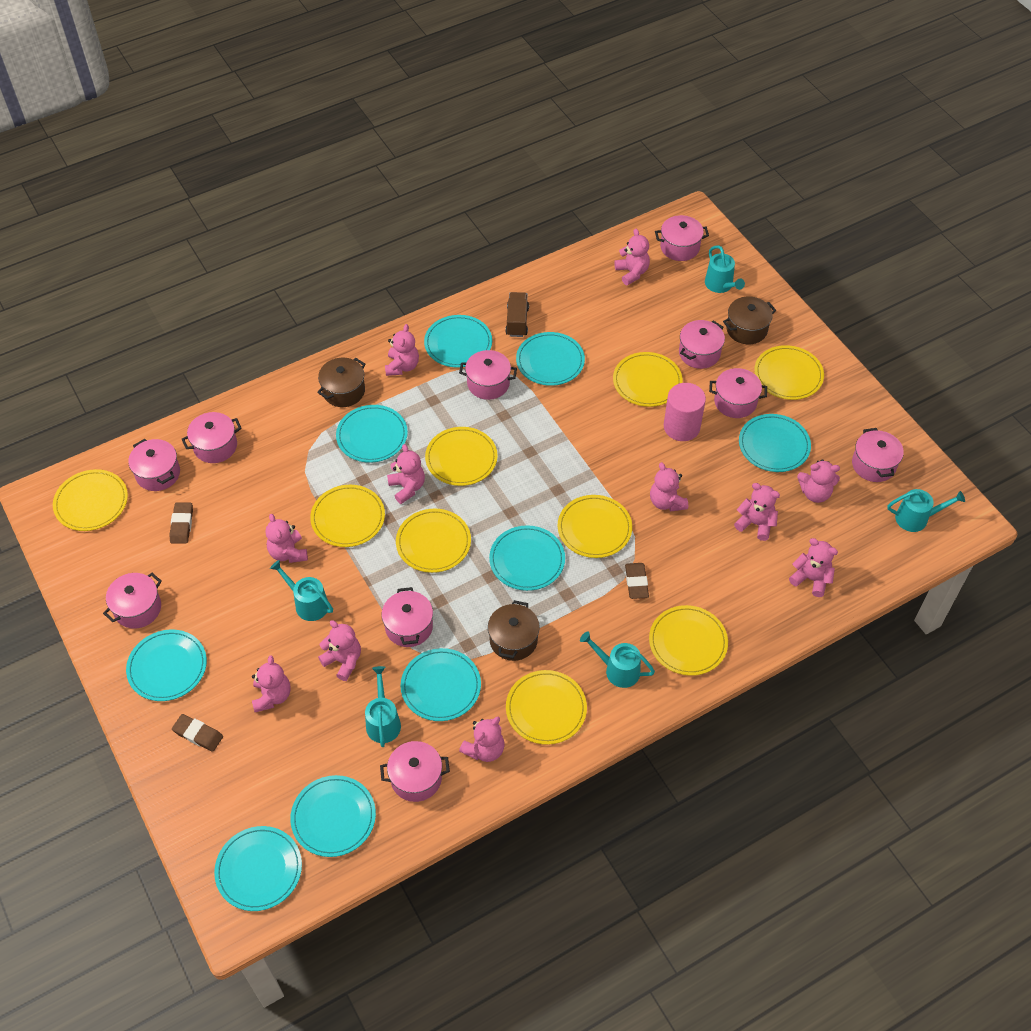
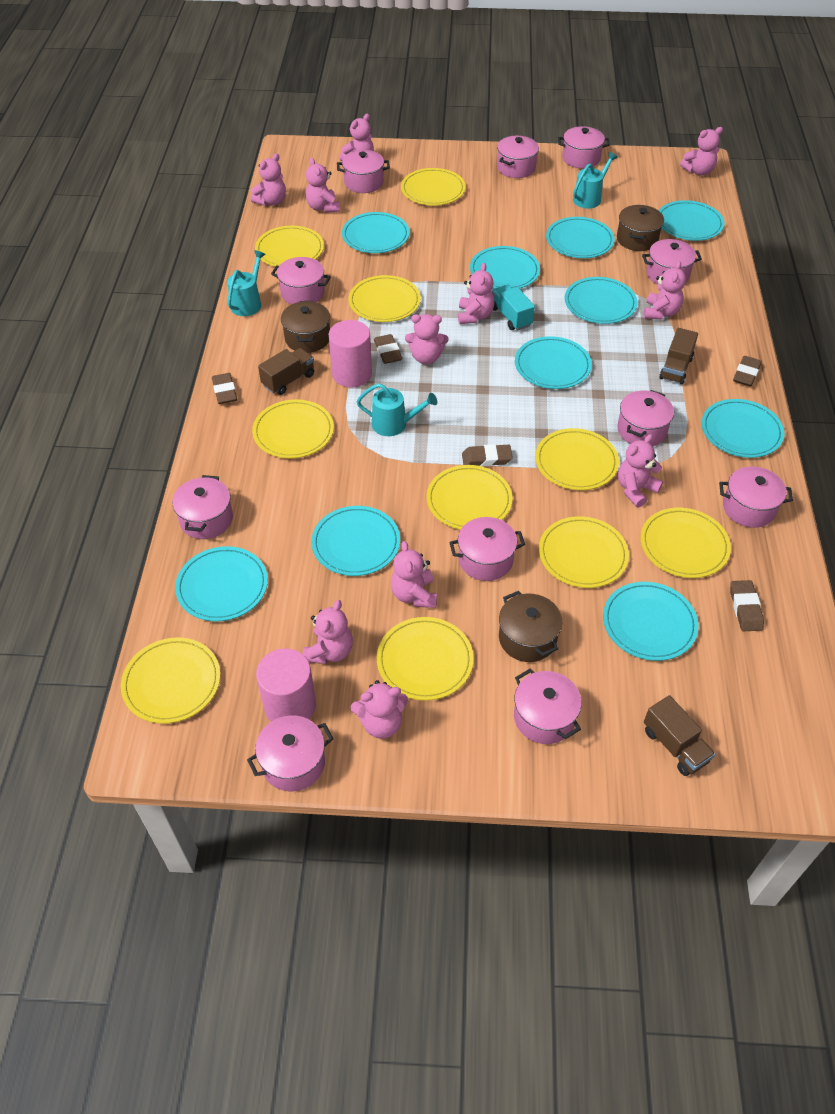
brown eraser: 3 -> 5
brown truck: 1 -> 3
pink cylinder: 1 -> 2
pink pot: 10 -> 11
turquoise plate: 9 -> 10
turquoise truck: 0 -> 1
turquoise watering can: 5 -> 3
yellow plate: 9 -> 10

